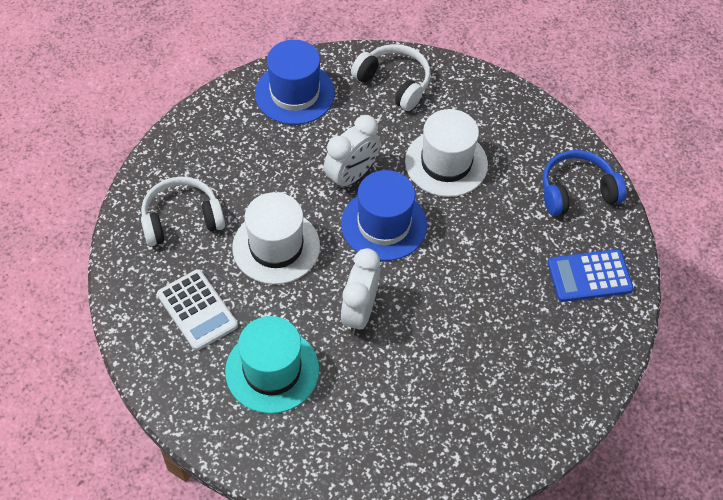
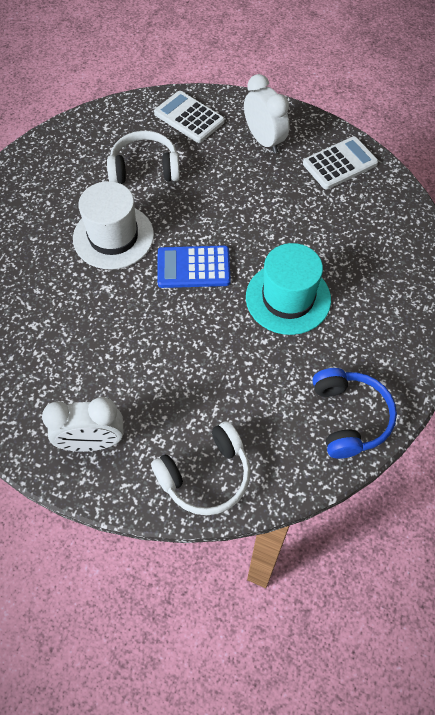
blue hat: 2 -> 0
white calculator: 1 -> 2
white hat: 2 -> 1

